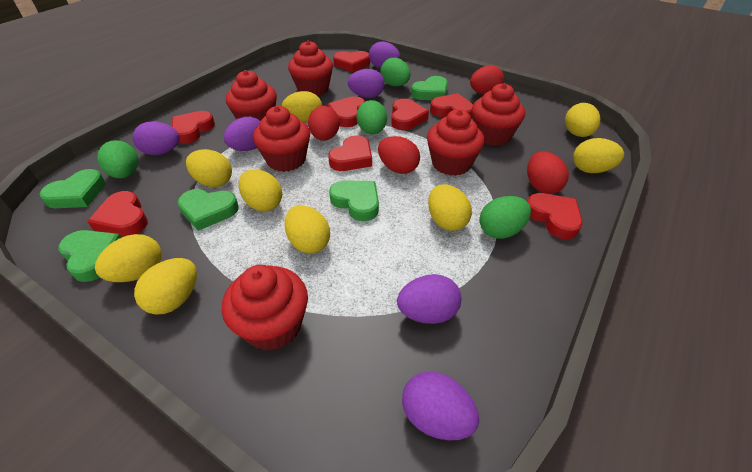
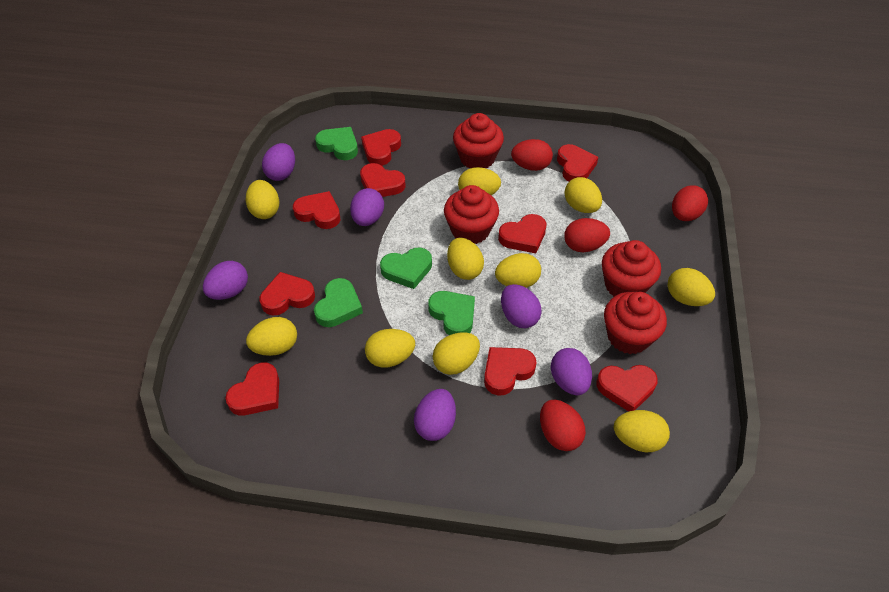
green egg: 4 -> 0
green heart: 5 -> 4
red cupcake: 6 -> 4
red heart: 8 -> 9
yellow egg: 9 -> 10

